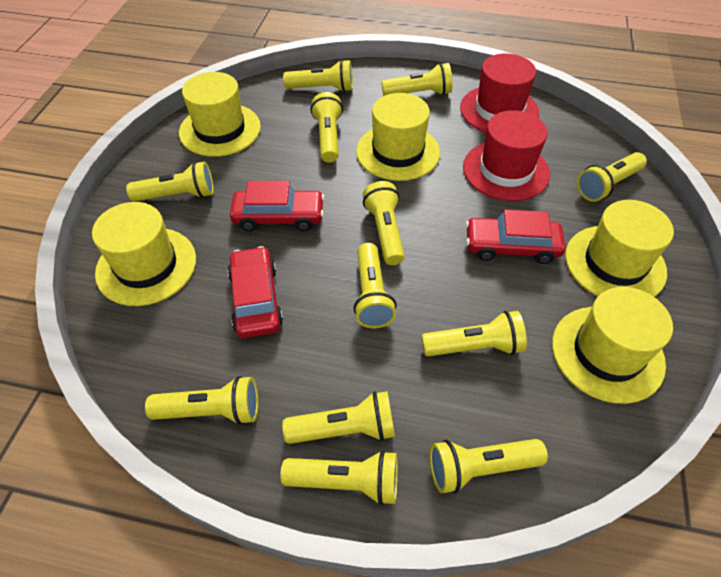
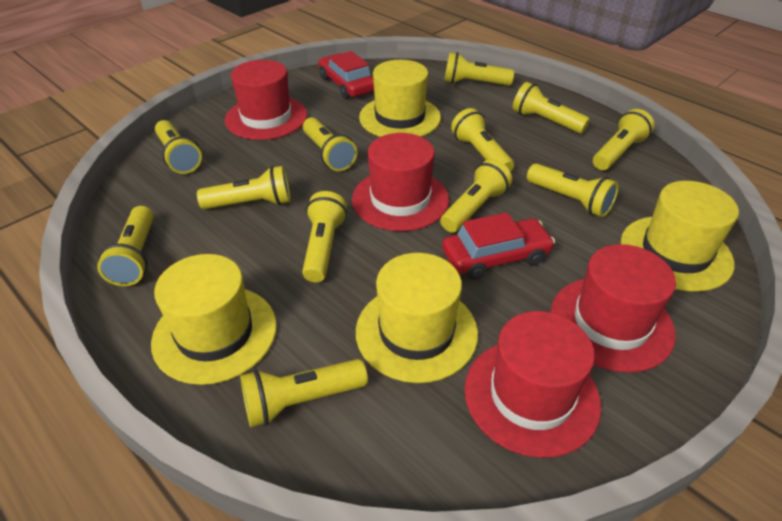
red car: 3 -> 2
red hat: 2 -> 4
yellow hat: 5 -> 4

